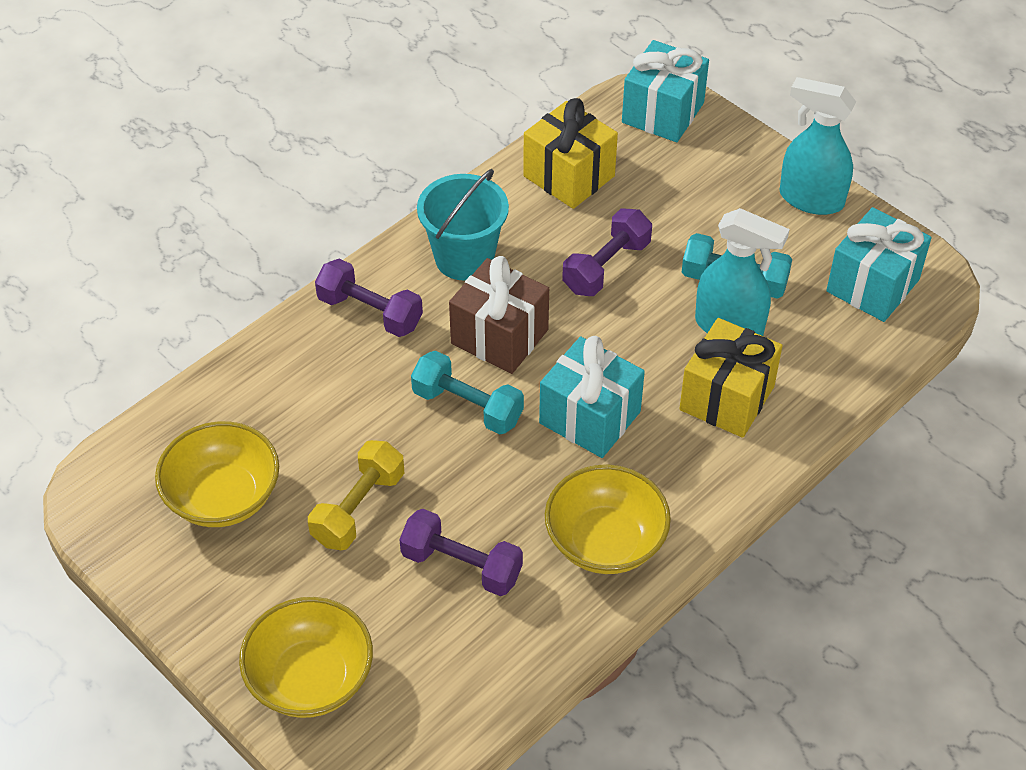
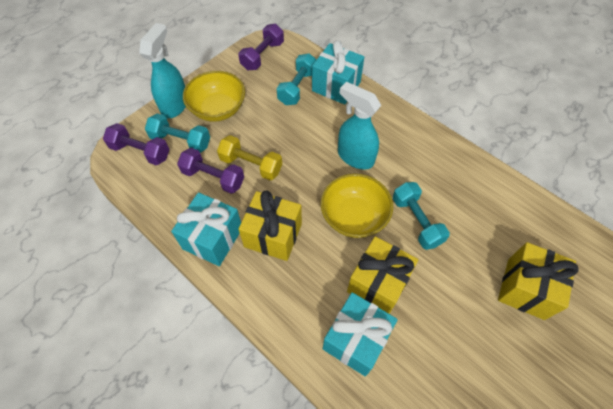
brown gift: 1 -> 0
turquoise bucket: 1 -> 0
turquoise dumbbell: 2 -> 3
yellow bowl: 3 -> 2
yellow gift: 2 -> 3

